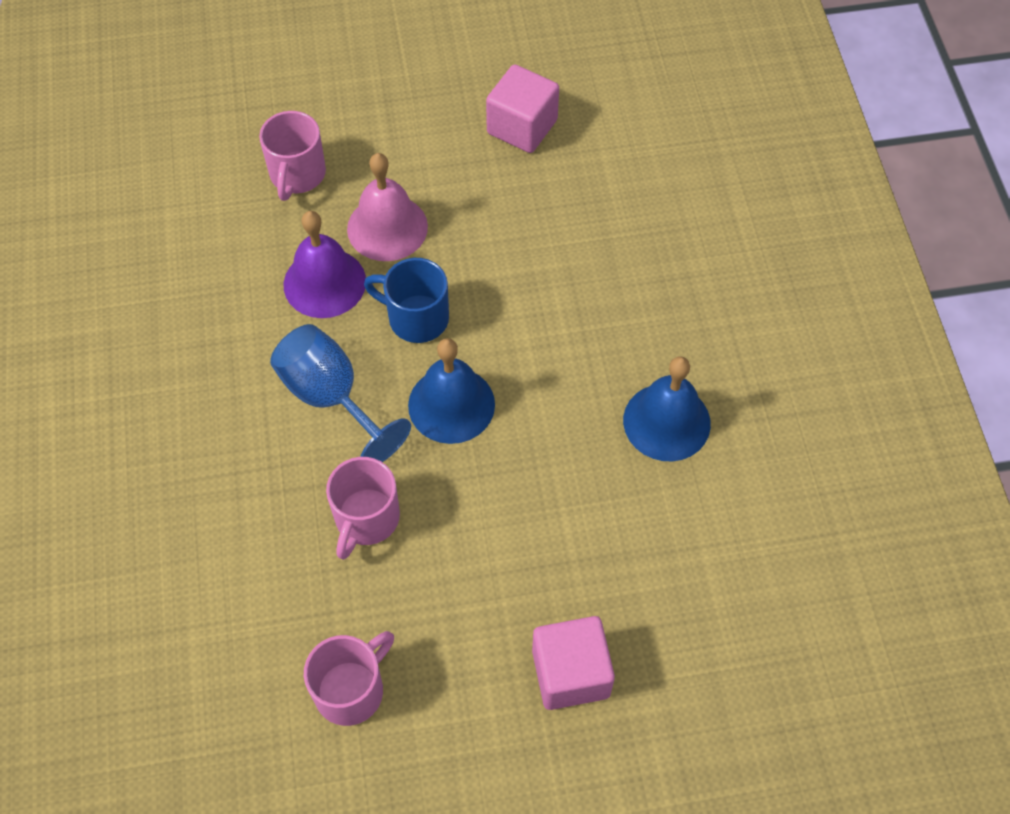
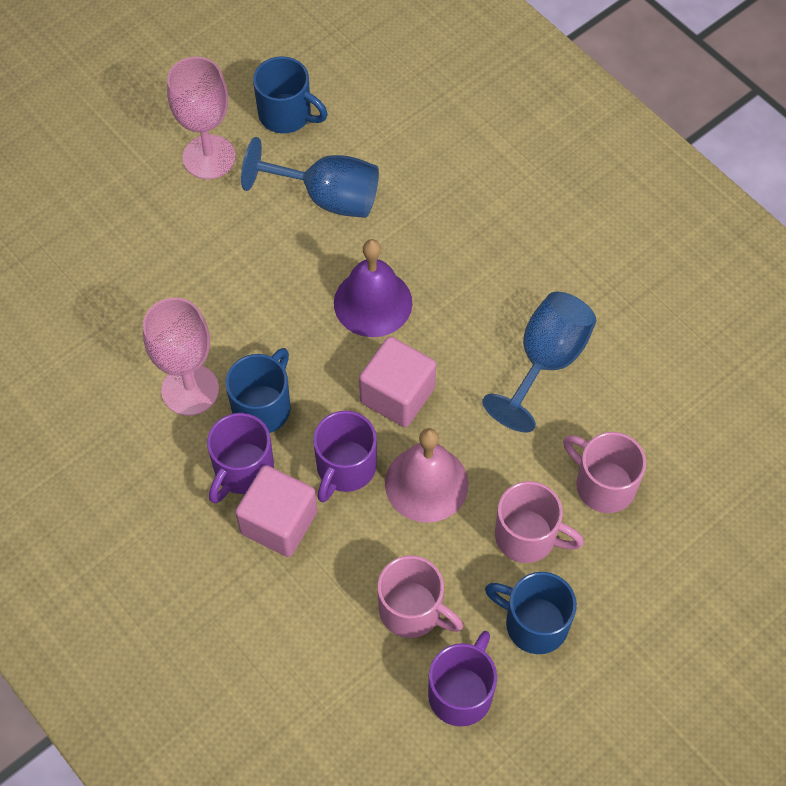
blue bell: 2 -> 0
blue goblet: 1 -> 2
blue mug: 1 -> 3
pink goblet: 0 -> 2
purple mug: 0 -> 3

